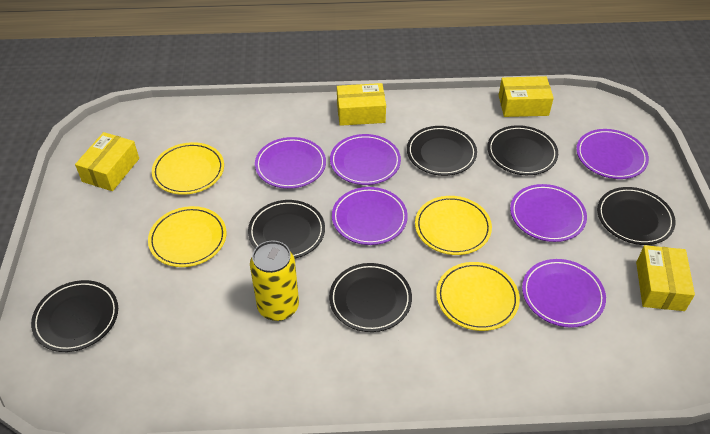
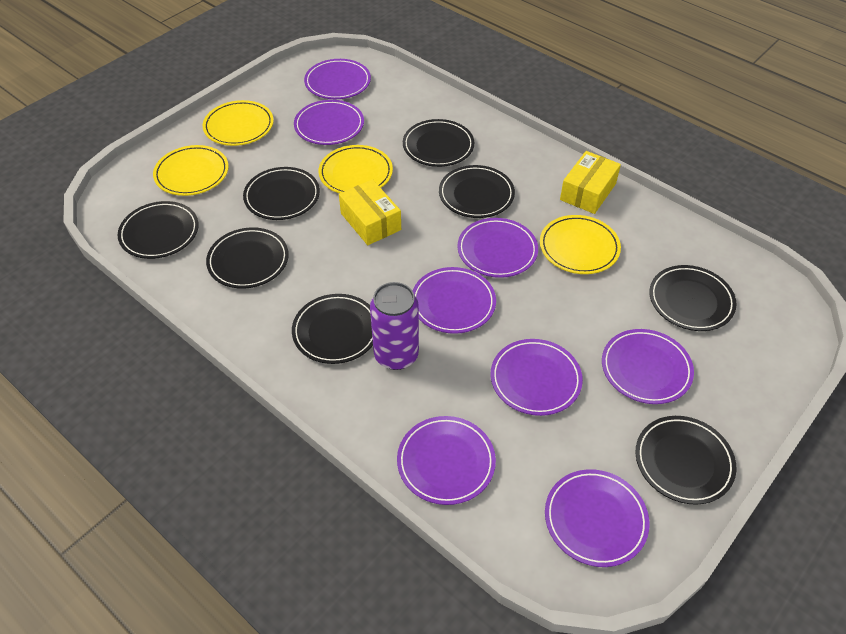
black plate: 6 -> 8
purple can: 0 -> 1
purple plate: 6 -> 8
yellow box: 4 -> 2
yellow can: 1 -> 0

